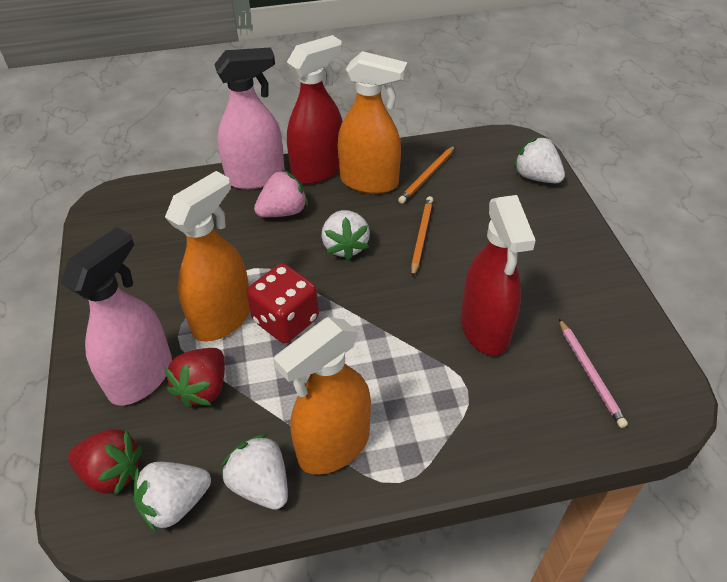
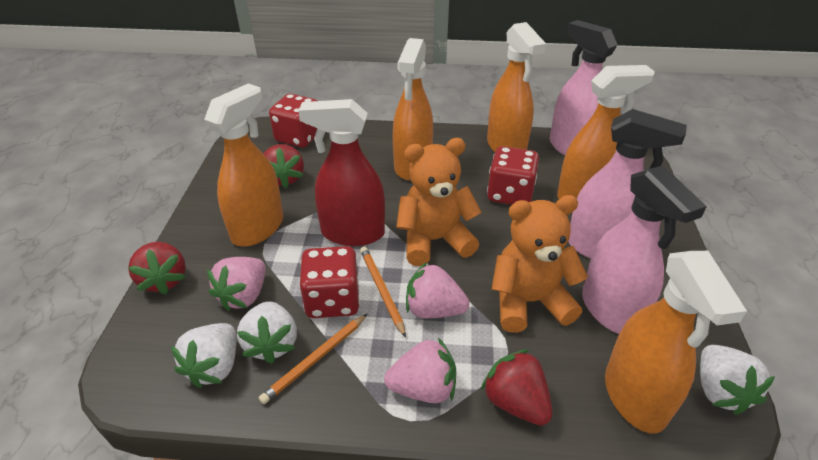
orange spray bottle: 3 -> 5
orange teddy bear: 0 -> 2
pink pencil: 1 -> 0
pink spray bottle: 2 -> 3
pink strawberry: 1 -> 3
red dice: 1 -> 3
red spray bottle: 2 -> 1
red strawberry: 2 -> 3
white strawberry: 4 -> 3

